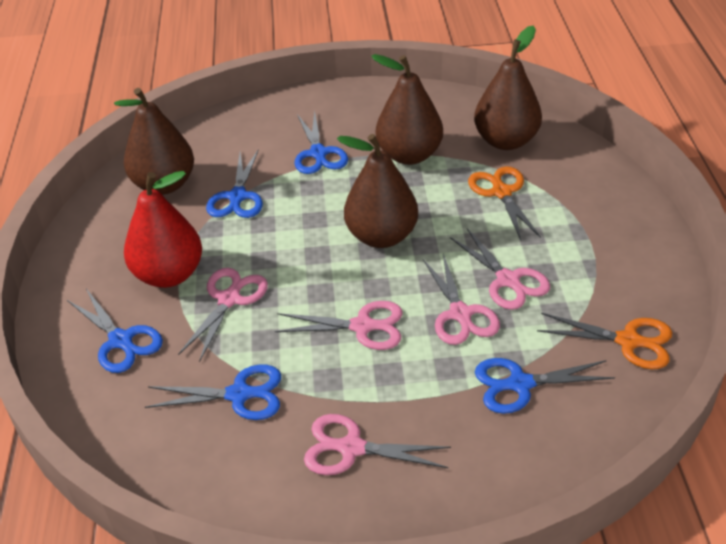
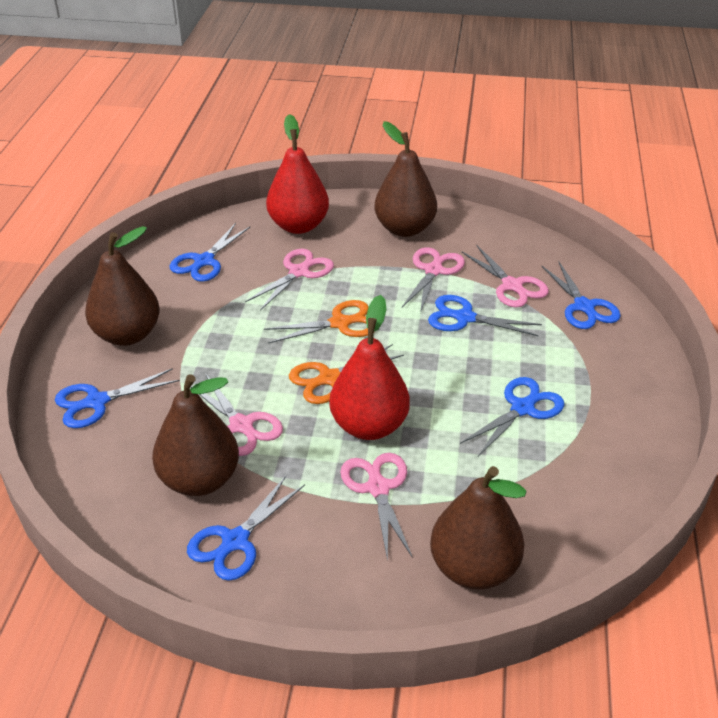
blue scissors: 5 -> 6
red pear: 1 -> 2

